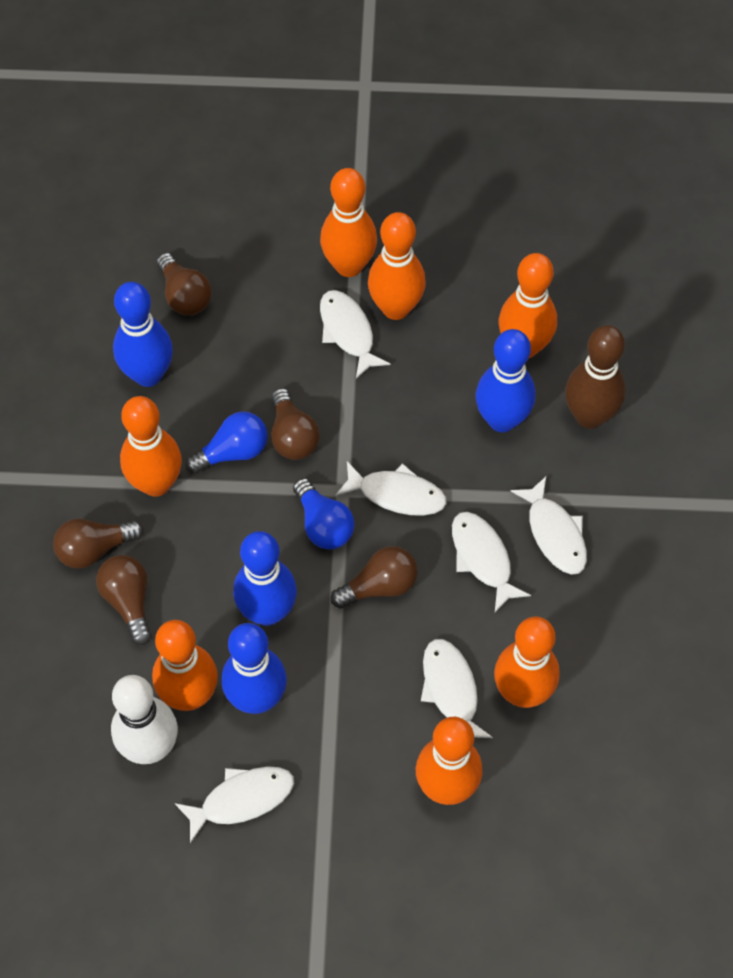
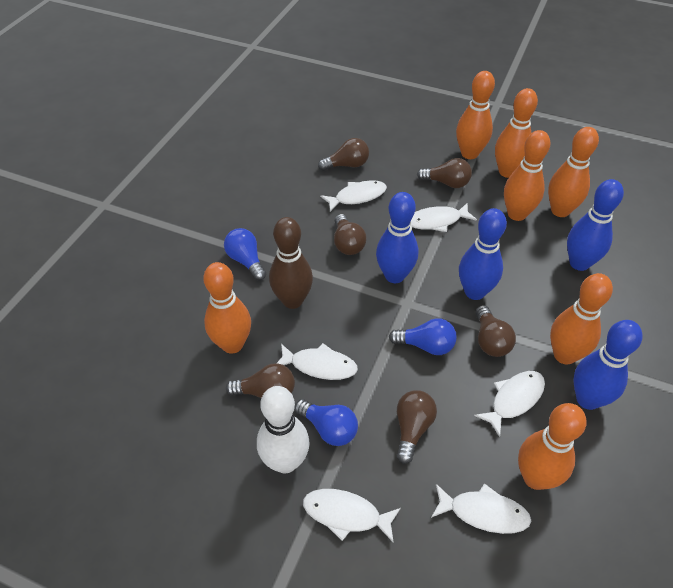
blue light bulb: 2 -> 3
brown light bulb: 5 -> 6

